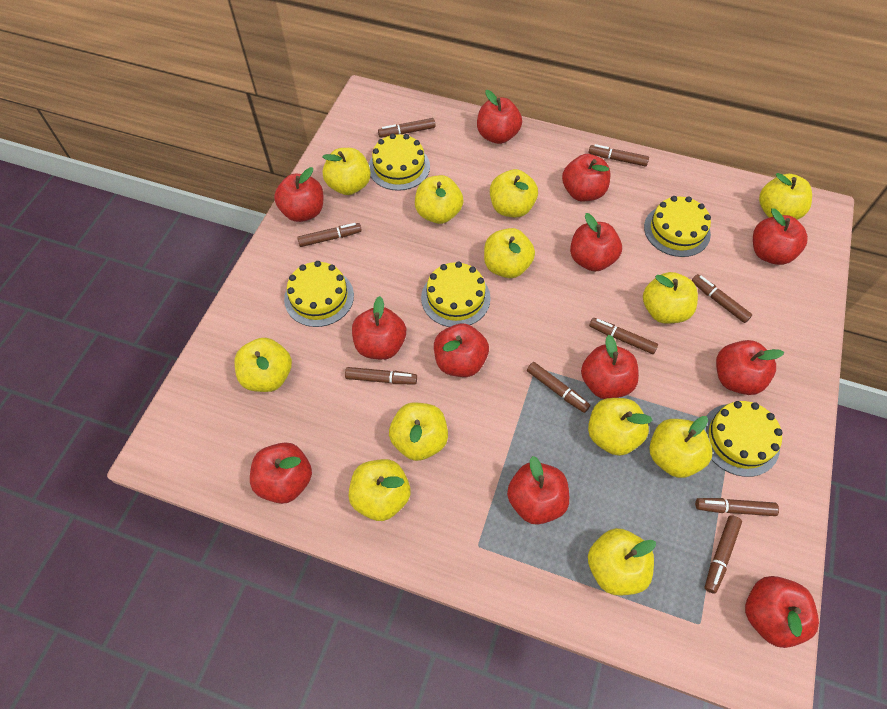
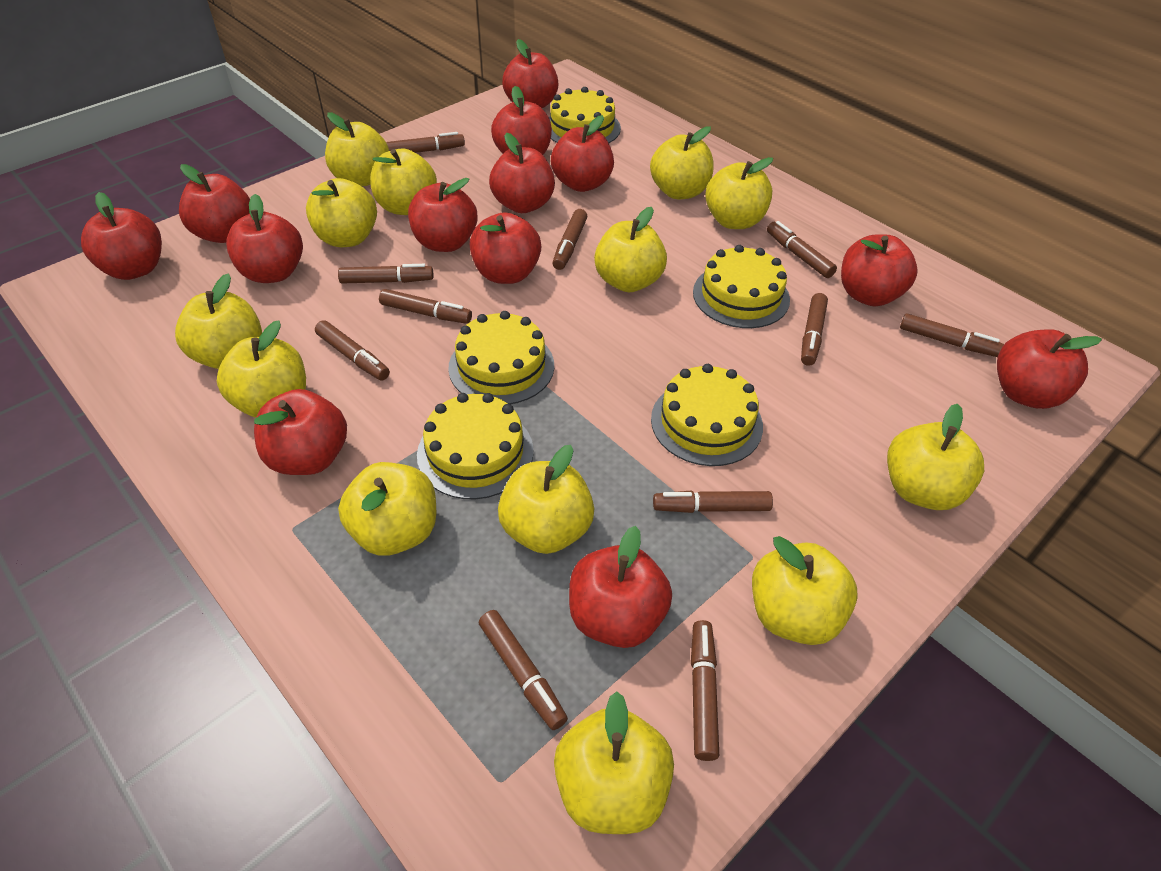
brown marker: 9 -> 11
red apple: 12 -> 13
yellow apple: 12 -> 13

